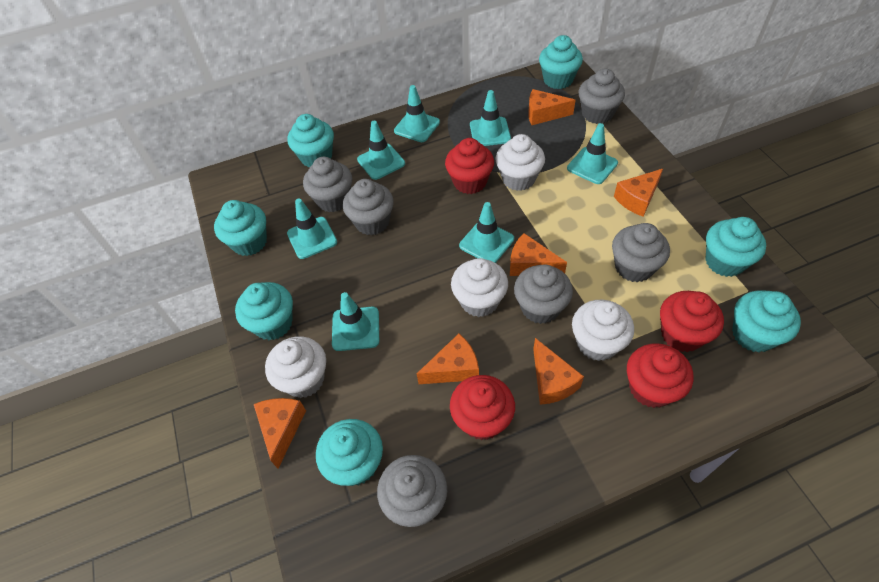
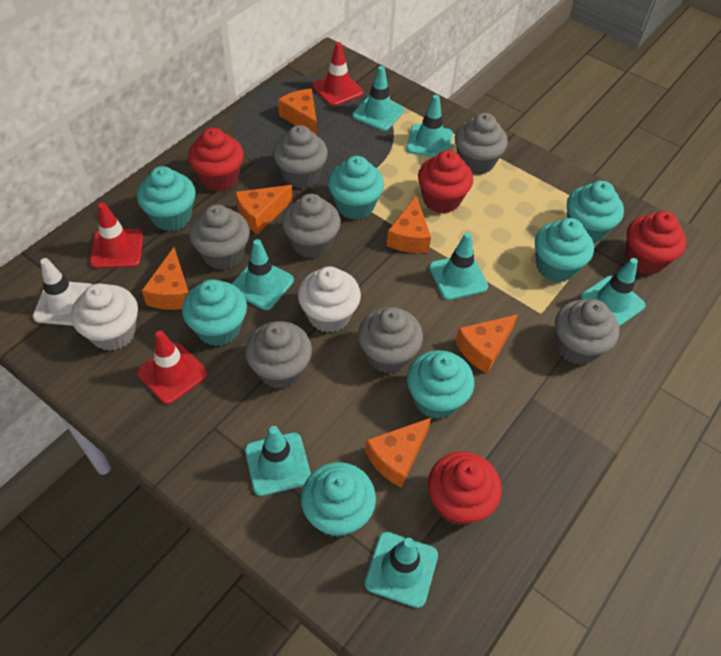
grey cupcake: 6 -> 7
red traffic cone: 0 -> 3
white cupcake: 4 -> 2
white traffic cone: 0 -> 1

